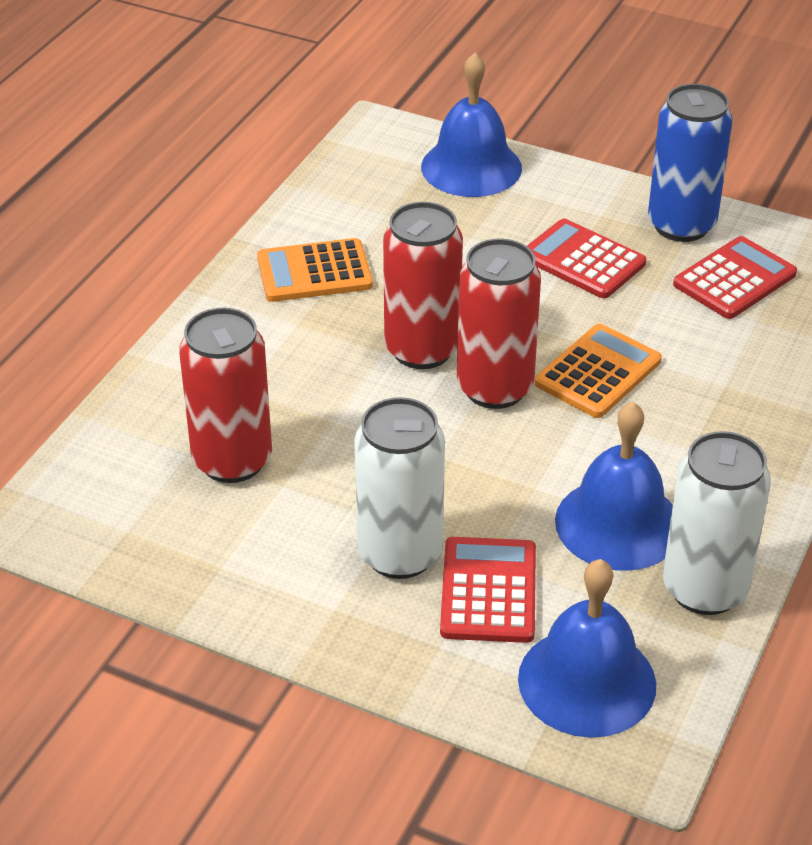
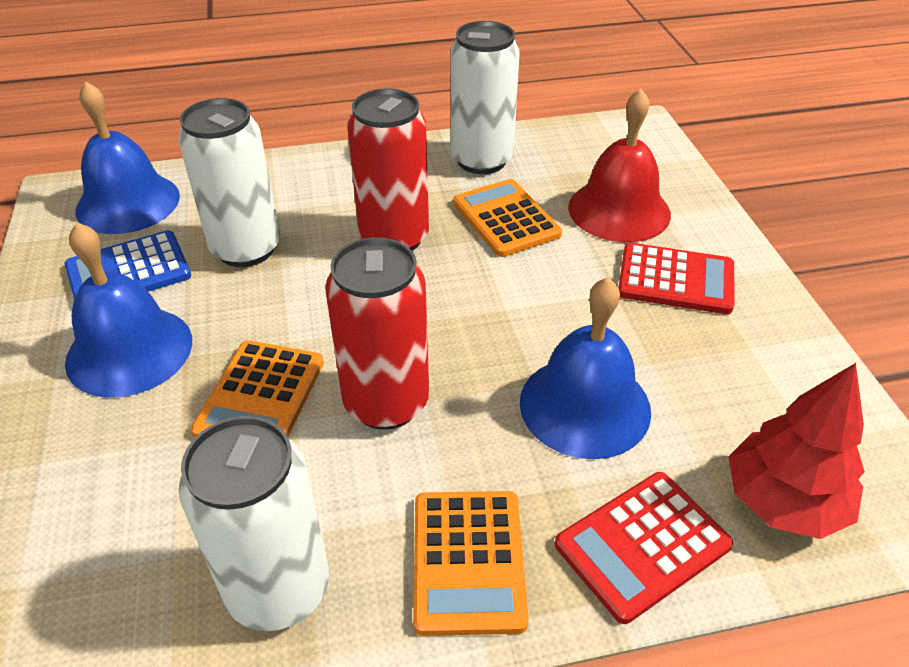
blue calculator: 0 -> 1
blue can: 1 -> 0
orange calculator: 2 -> 3
red bell: 0 -> 1
red calculator: 3 -> 2
red can: 3 -> 2
red tree: 0 -> 1
white can: 2 -> 3

